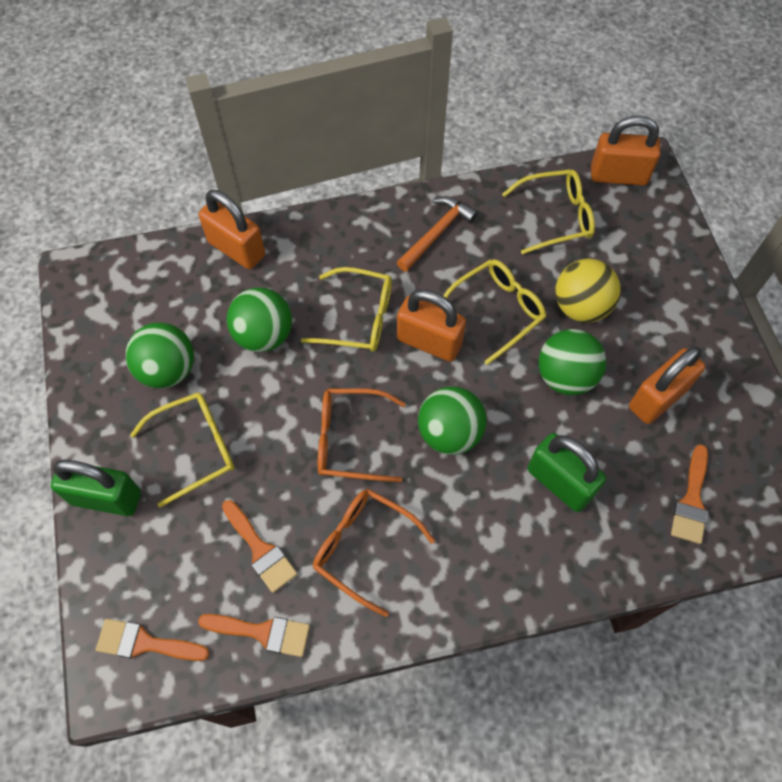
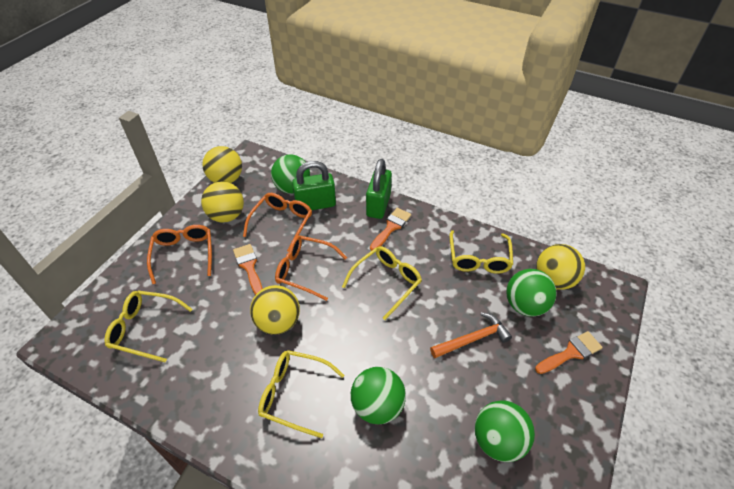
orange brush: 4 -> 3
orange glasses: 2 -> 3
orange padlock: 4 -> 0
yellow ball: 1 -> 4

